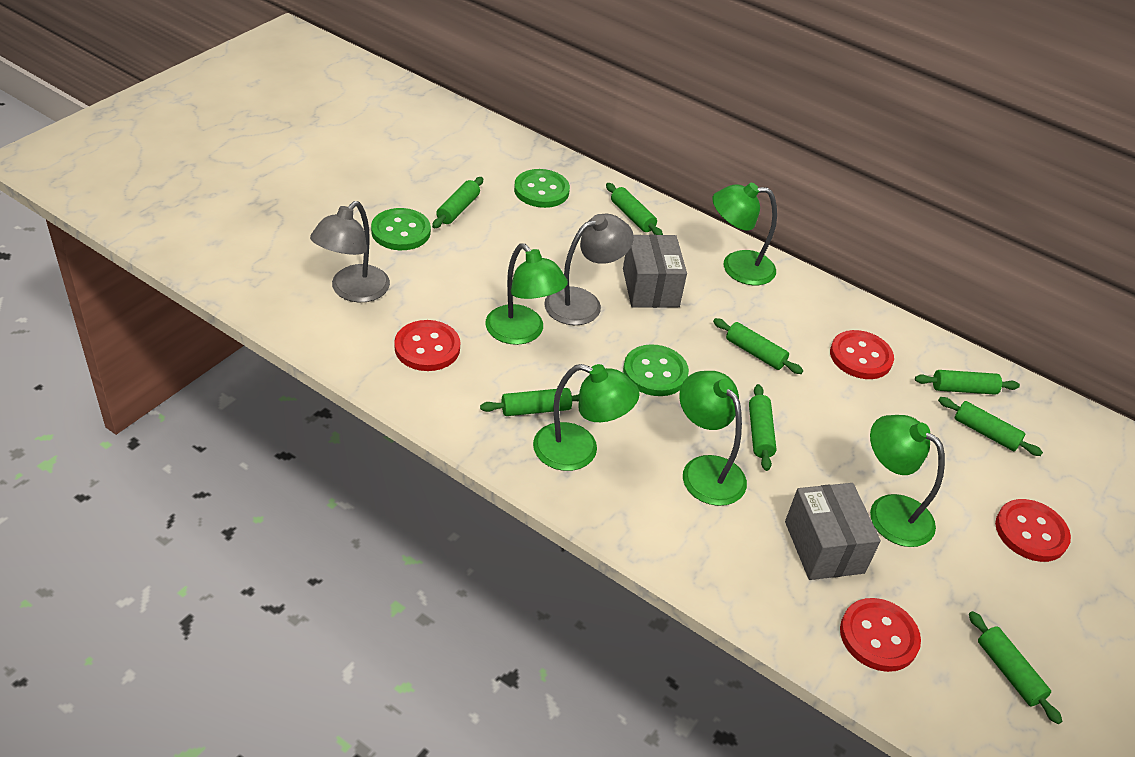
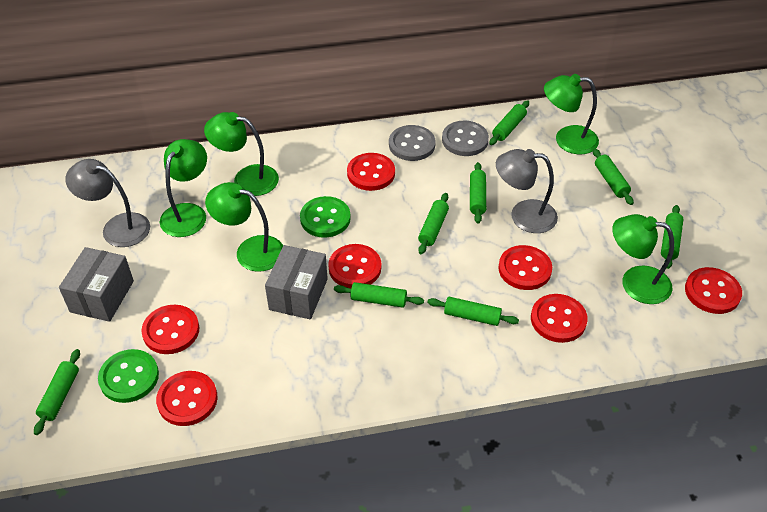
green button: 3 -> 2
grey button: 0 -> 2
red button: 4 -> 7

